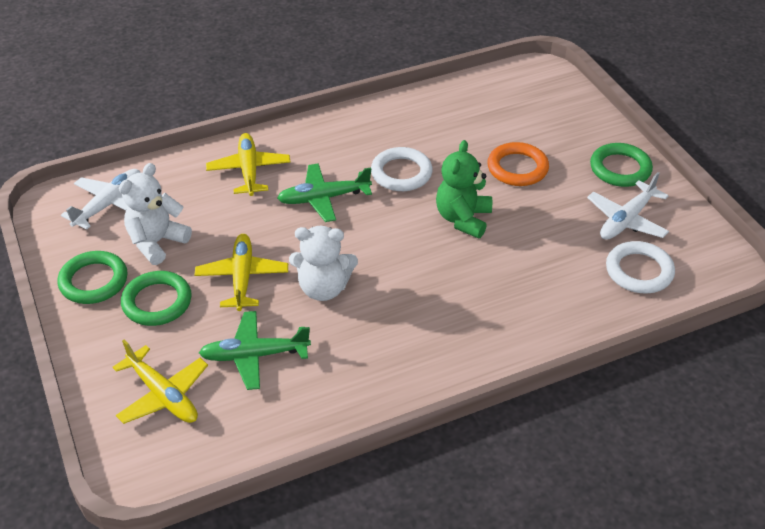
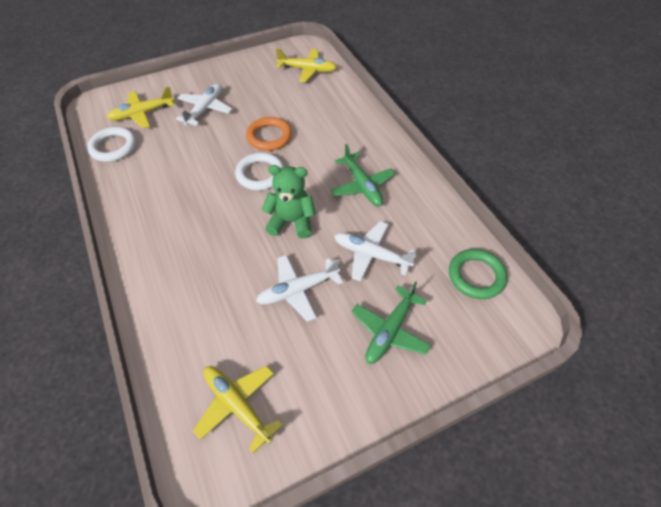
green ring: 3 -> 1
white plane: 2 -> 3
white teddy bear: 2 -> 0

